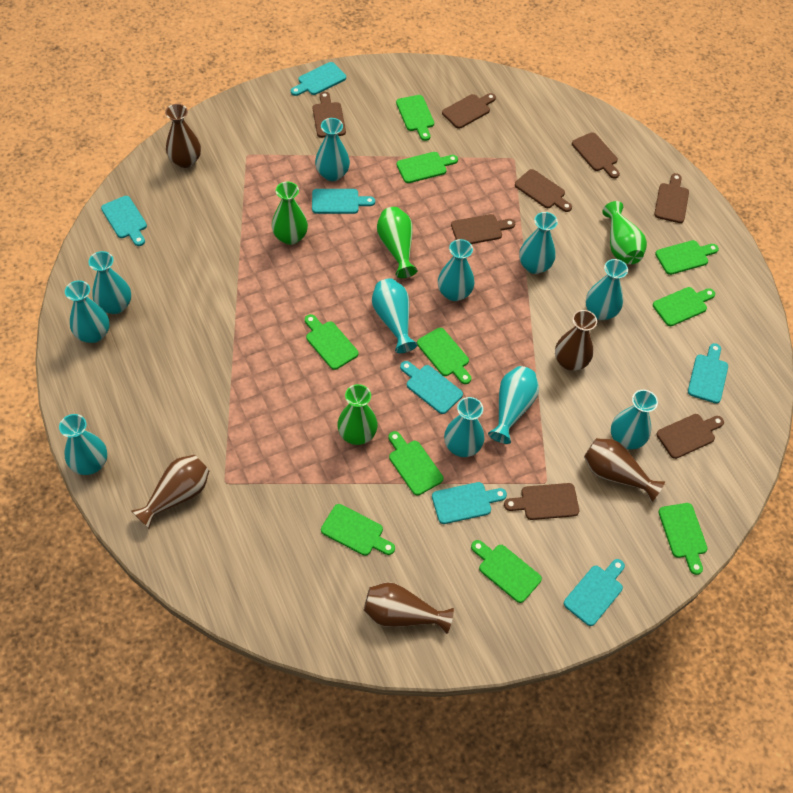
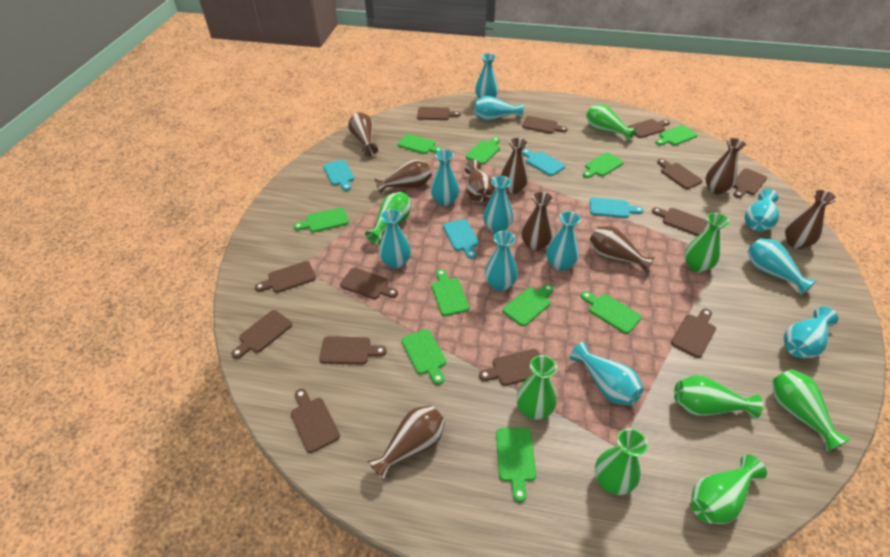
brown cutting board: 8 -> 13
brown vase: 5 -> 9
green vase: 4 -> 8
turquoise cutting board: 7 -> 4

